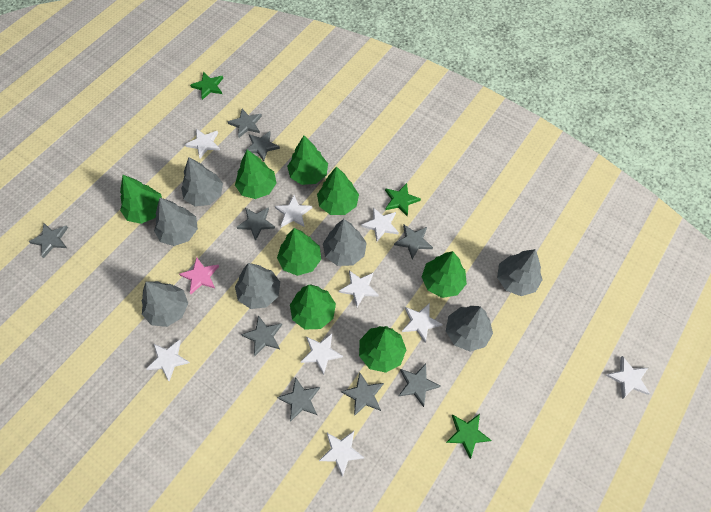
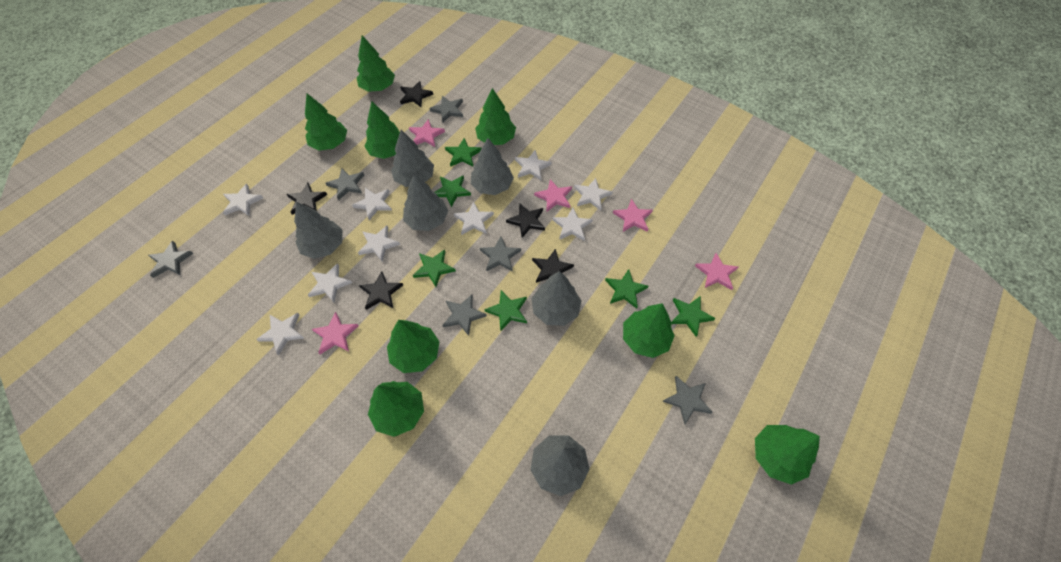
black star: 0 -> 5
green star: 3 -> 6
grey star: 9 -> 6
grey tree: 7 -> 6
pink star: 1 -> 5

